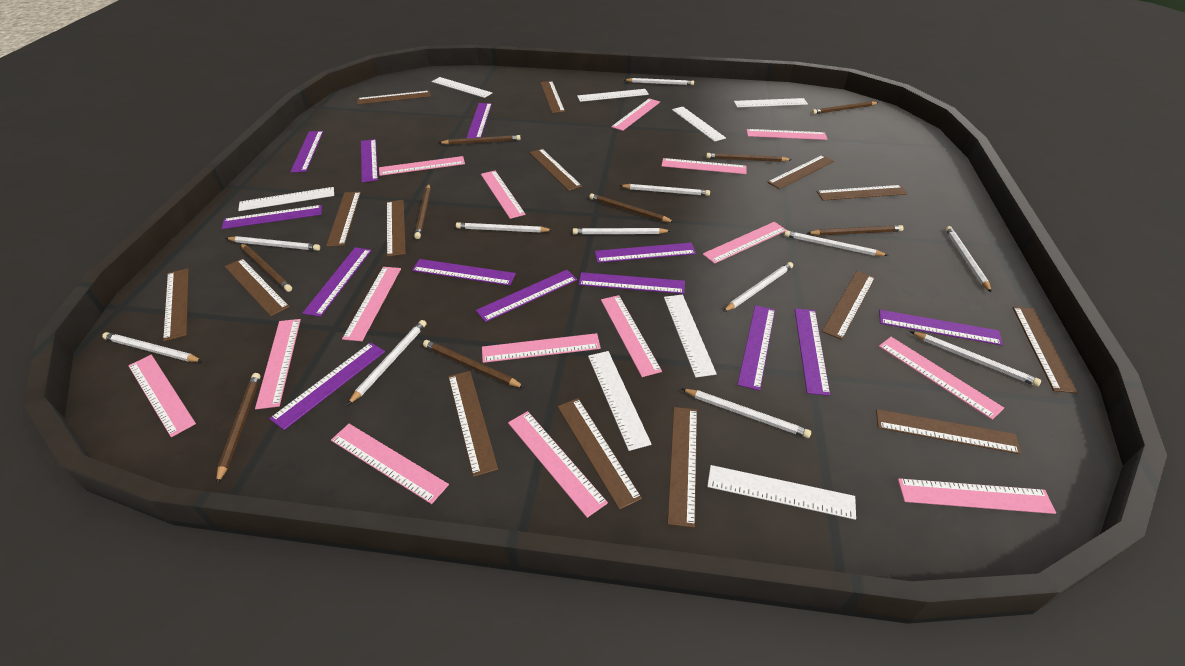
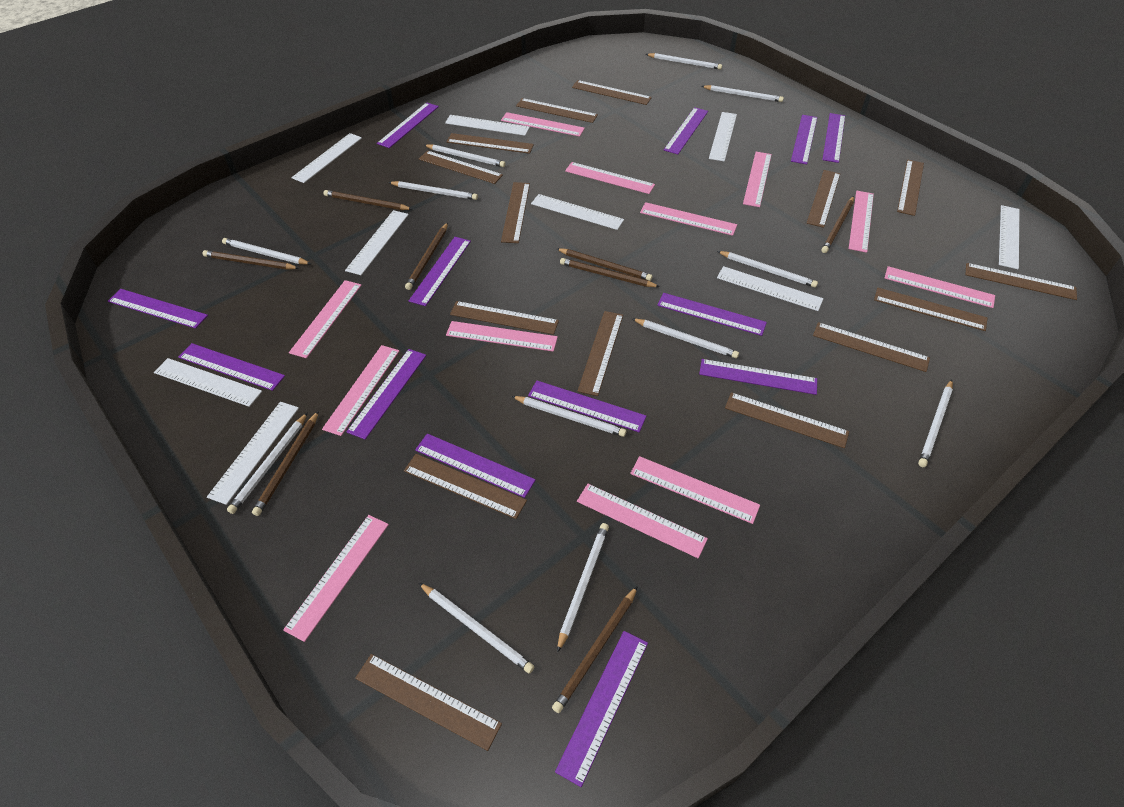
brown pencil: 9 -> 8
pink ruler: 15 -> 12
white ruler: 8 -> 9

